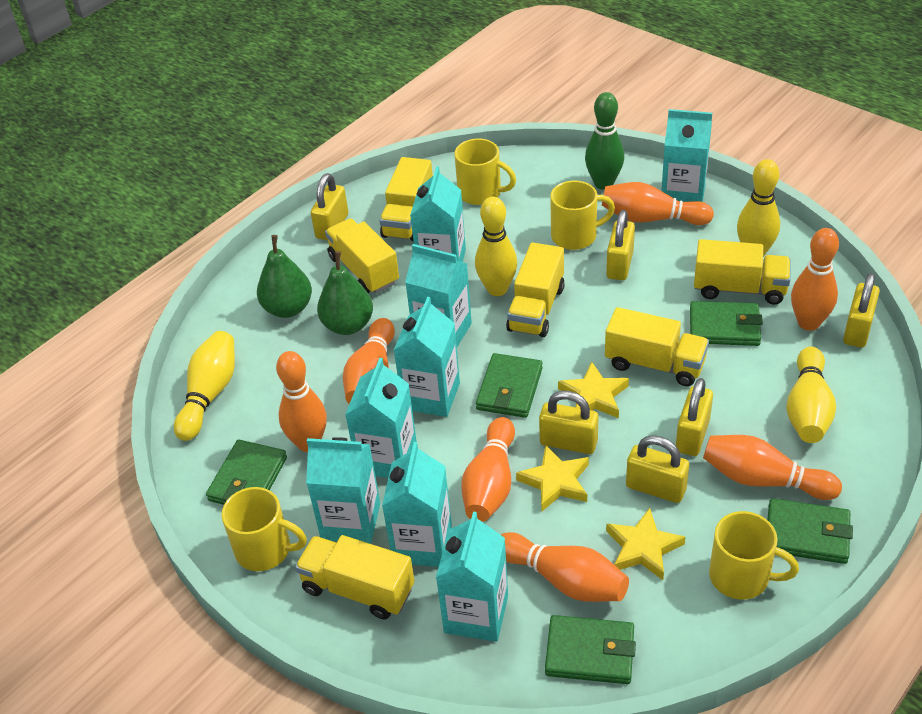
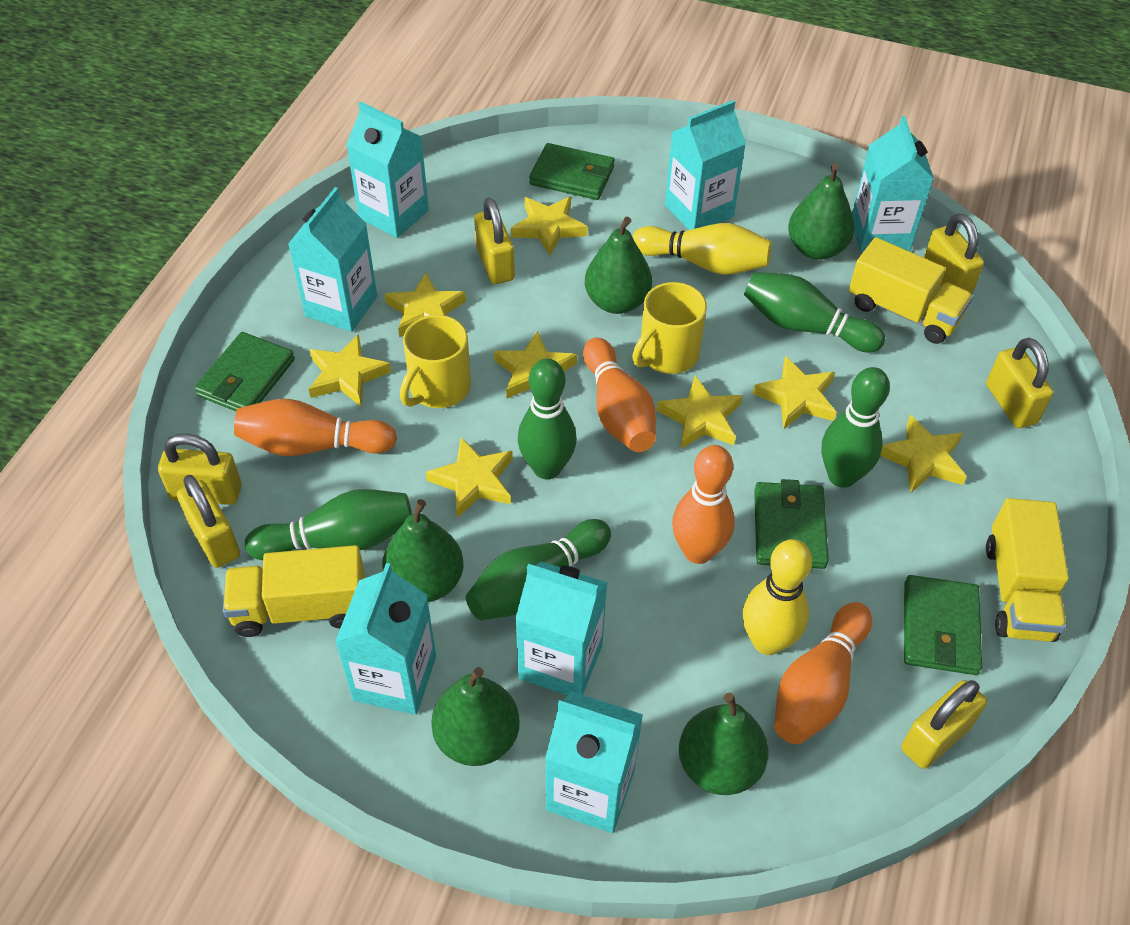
green bowling pin: 1 -> 5
green pear: 2 -> 5
green wallet: 5 -> 4
orange bowling pin: 7 -> 4
turquoise carton: 8 -> 7
yellow bowling pin: 4 -> 2
yellow mug: 4 -> 2
yellow star: 3 -> 8
yellow truck: 6 -> 3

